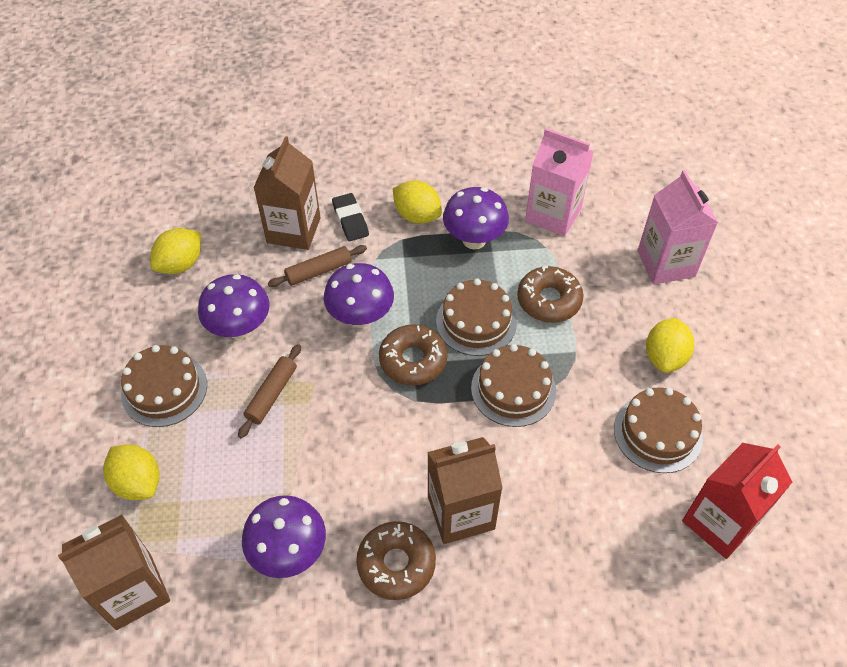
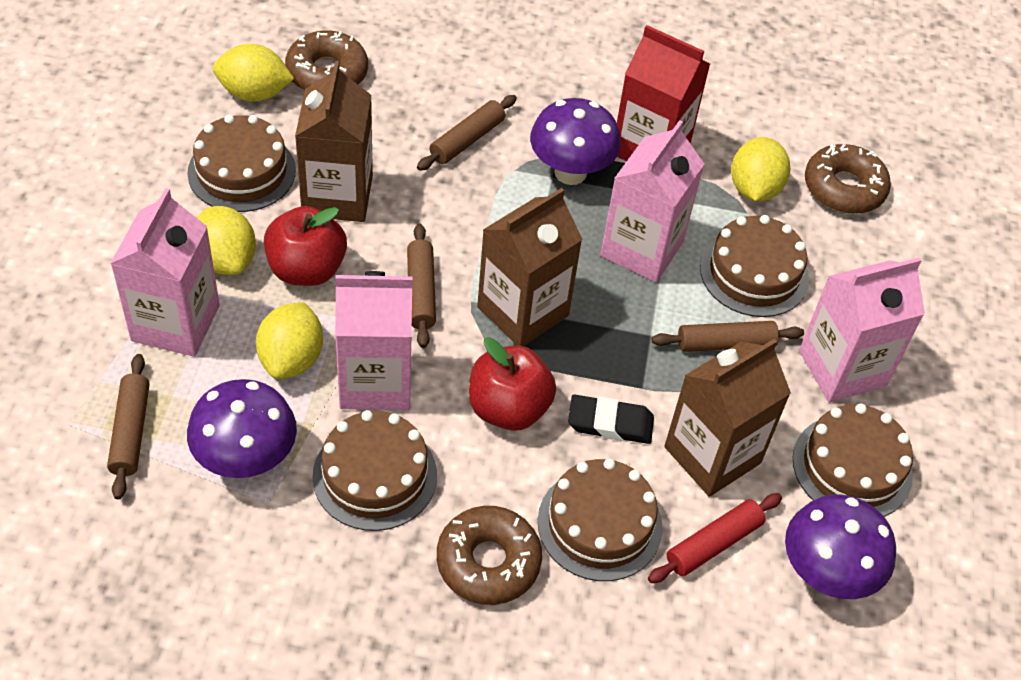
brown cake: 4 -> 5
brown rolling pin: 2 -> 4
pink carton: 2 -> 4
purple mushroom: 4 -> 3
red apple: 0 -> 2
red rolling pin: 0 -> 1

